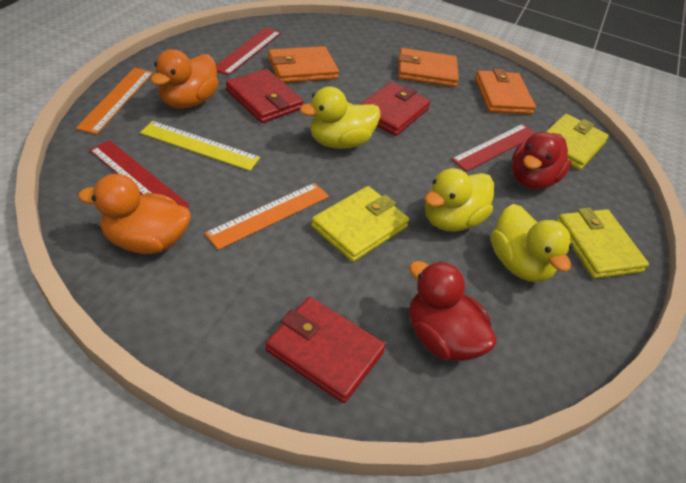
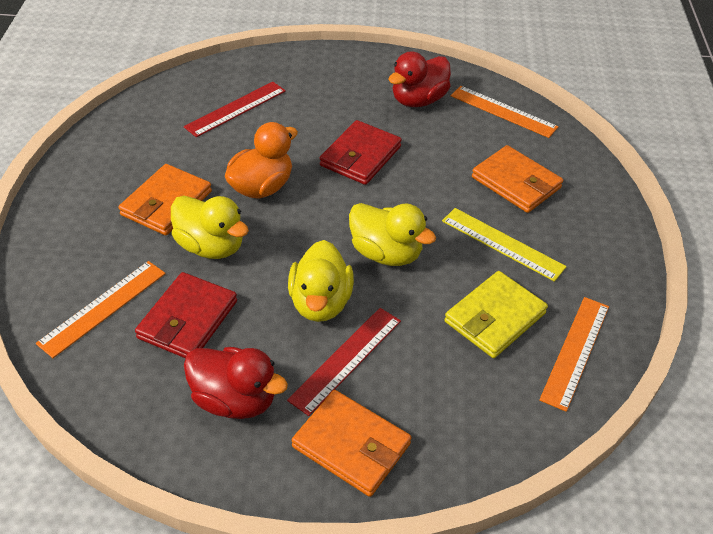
orange duck: 2 -> 1
orange ruler: 2 -> 3
red ruler: 3 -> 2
red wallet: 3 -> 2
yellow wallet: 3 -> 1

